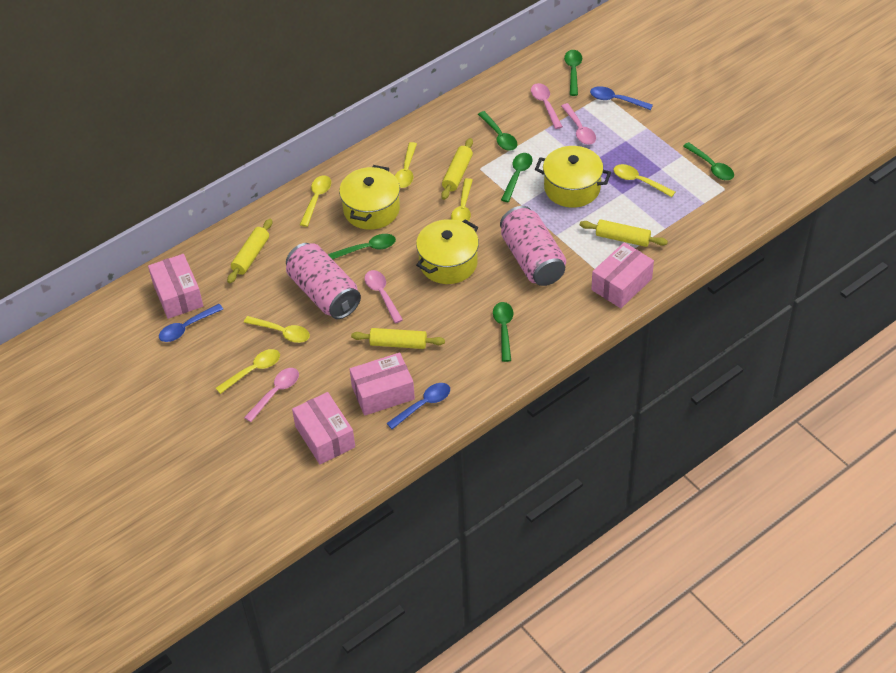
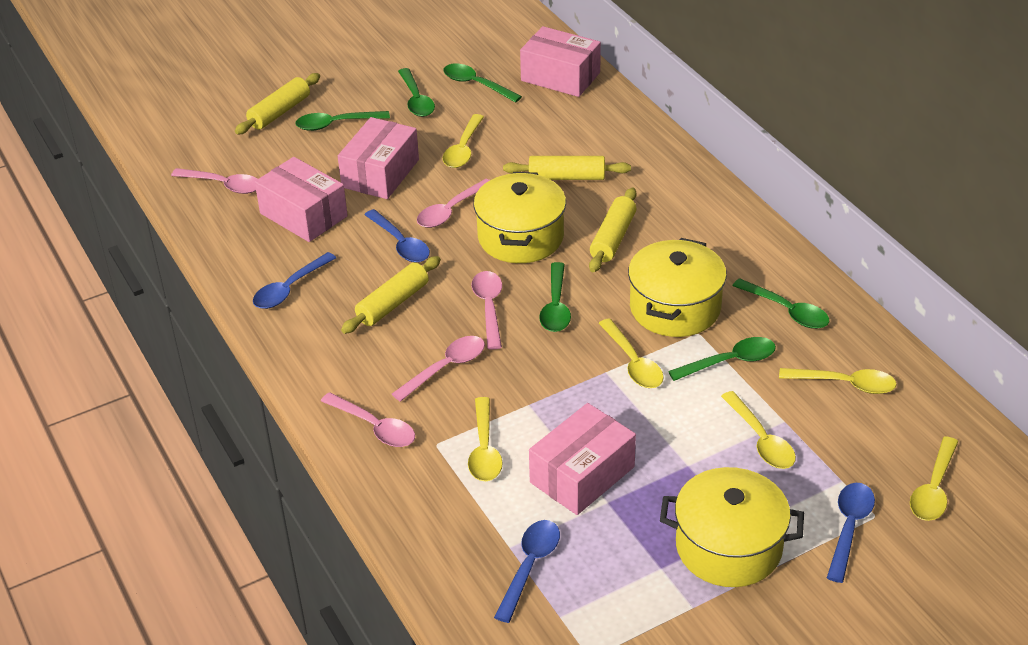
blue spoon: 3 -> 4
pink can: 2 -> 0
pink spoon: 4 -> 5

